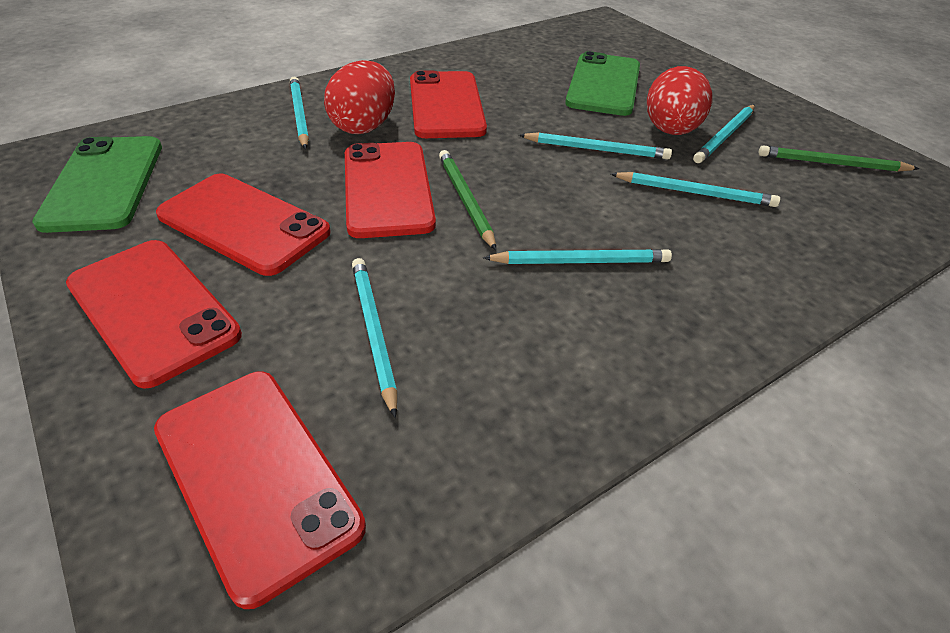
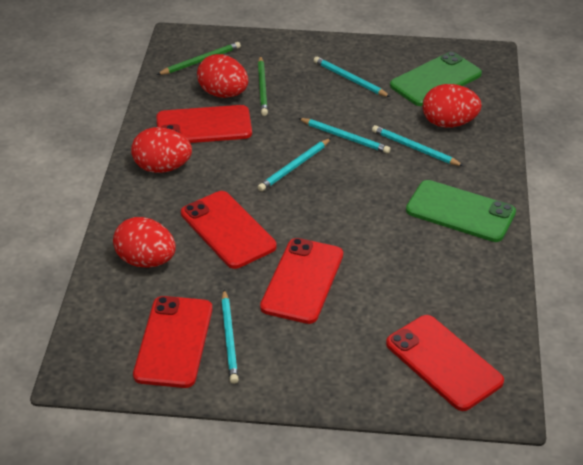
red egg: 2 -> 4
turquoise pencil: 6 -> 5

